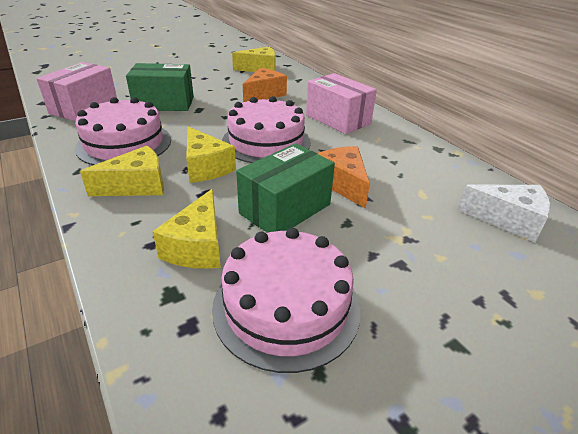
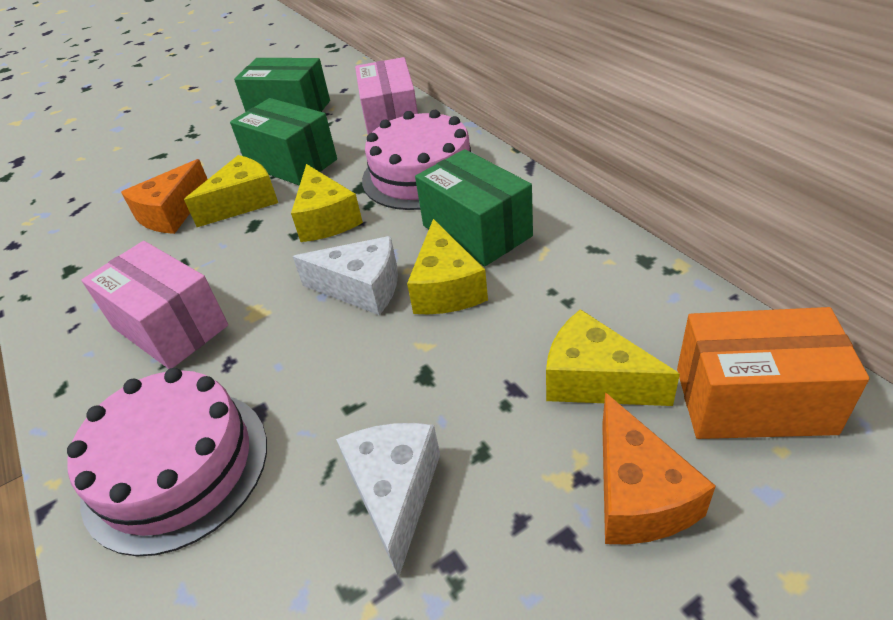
green box: 2 -> 3
orange box: 0 -> 1
pink cake: 3 -> 2
white cheese: 1 -> 2

